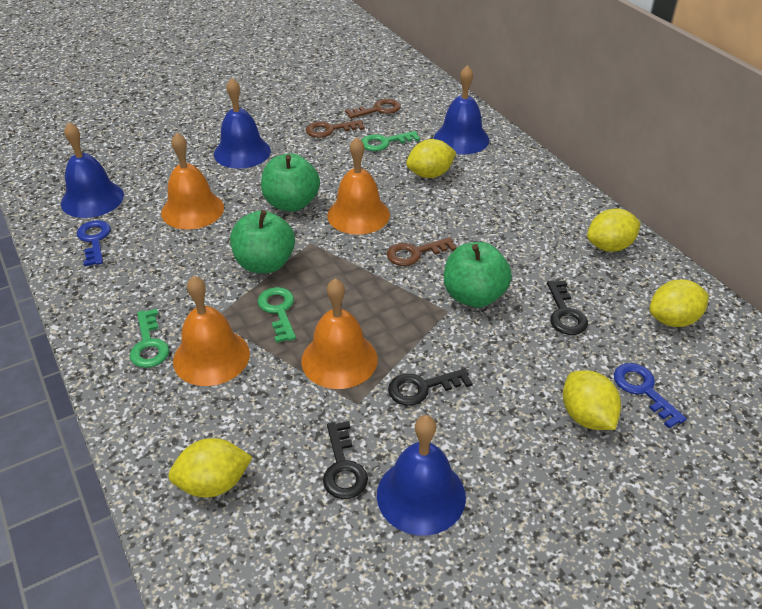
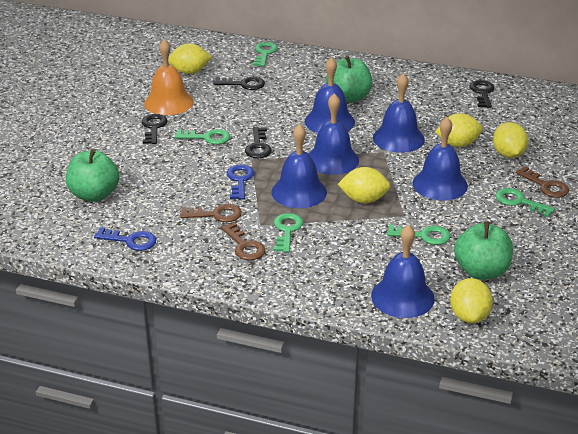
black key: 3 -> 4
blue bell: 4 -> 6
green key: 3 -> 5
orange bell: 4 -> 1

